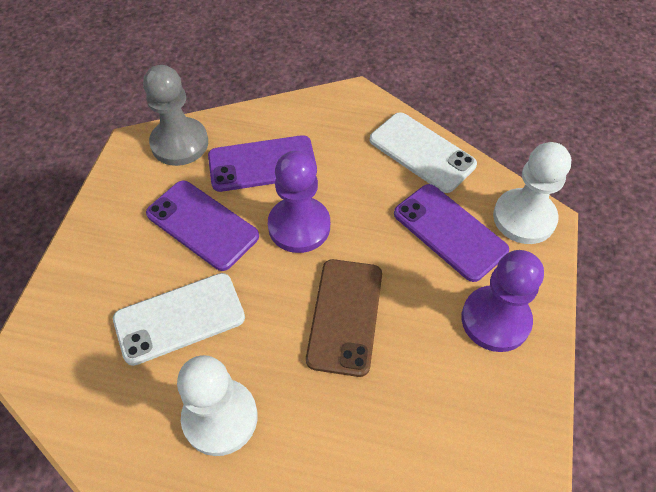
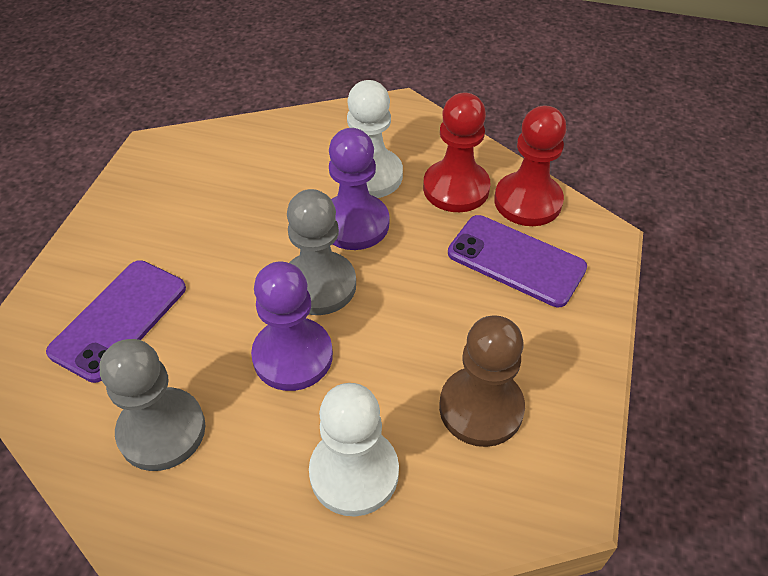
brown pawn: 0 -> 1
brown phone: 1 -> 0
grey pawn: 1 -> 2
purple phone: 3 -> 2
red pawn: 0 -> 2
white phone: 2 -> 0

